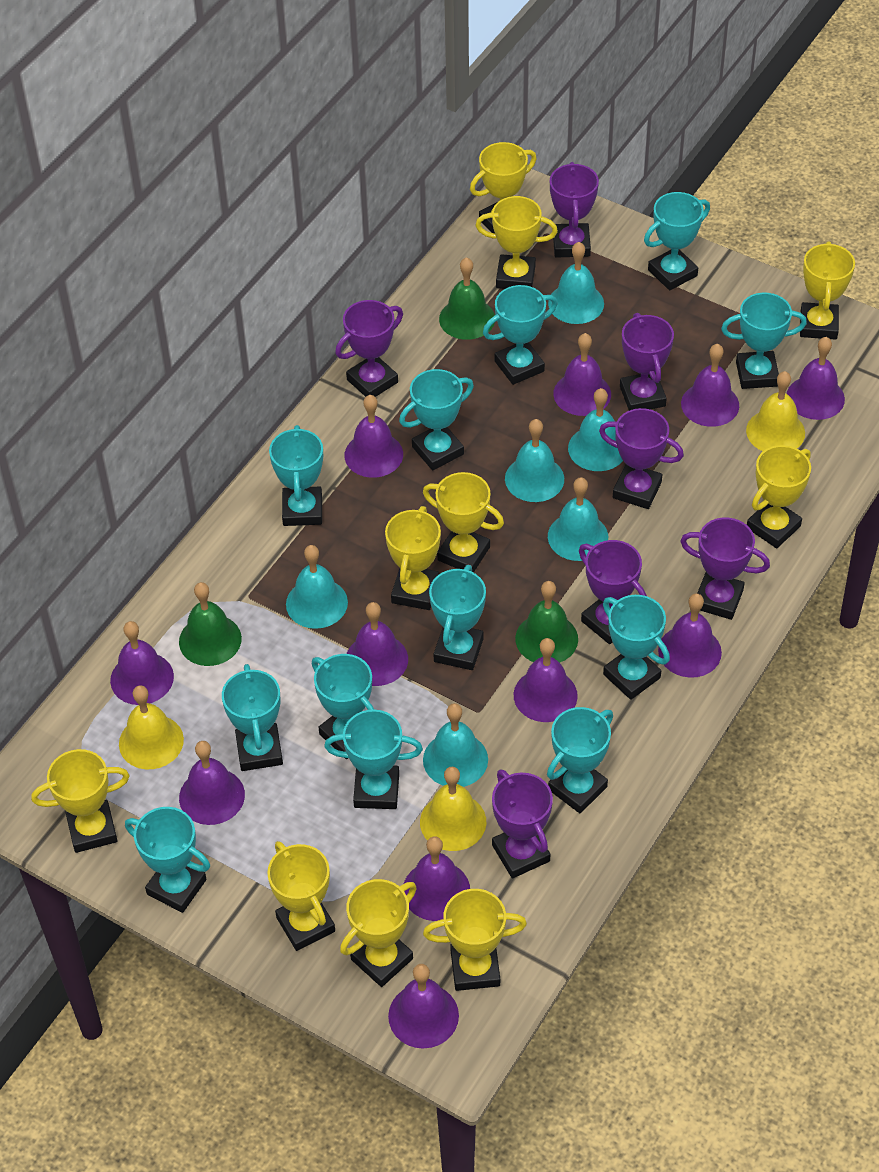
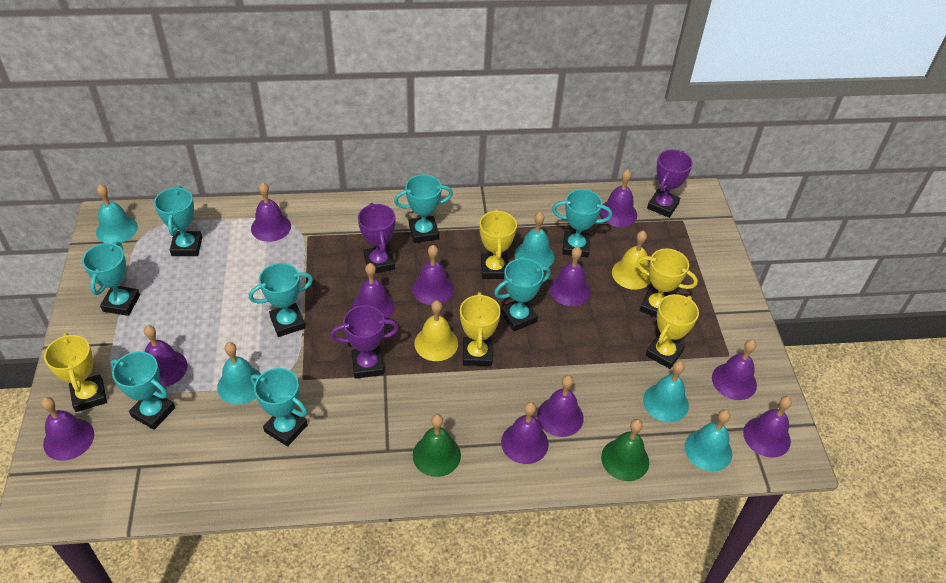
green bell: 3 -> 2
purple trophy: 7 -> 3
turquoise bell: 6 -> 5
turquoise trophy: 12 -> 8
yellow bell: 3 -> 2
yellow trophy: 10 -> 5

